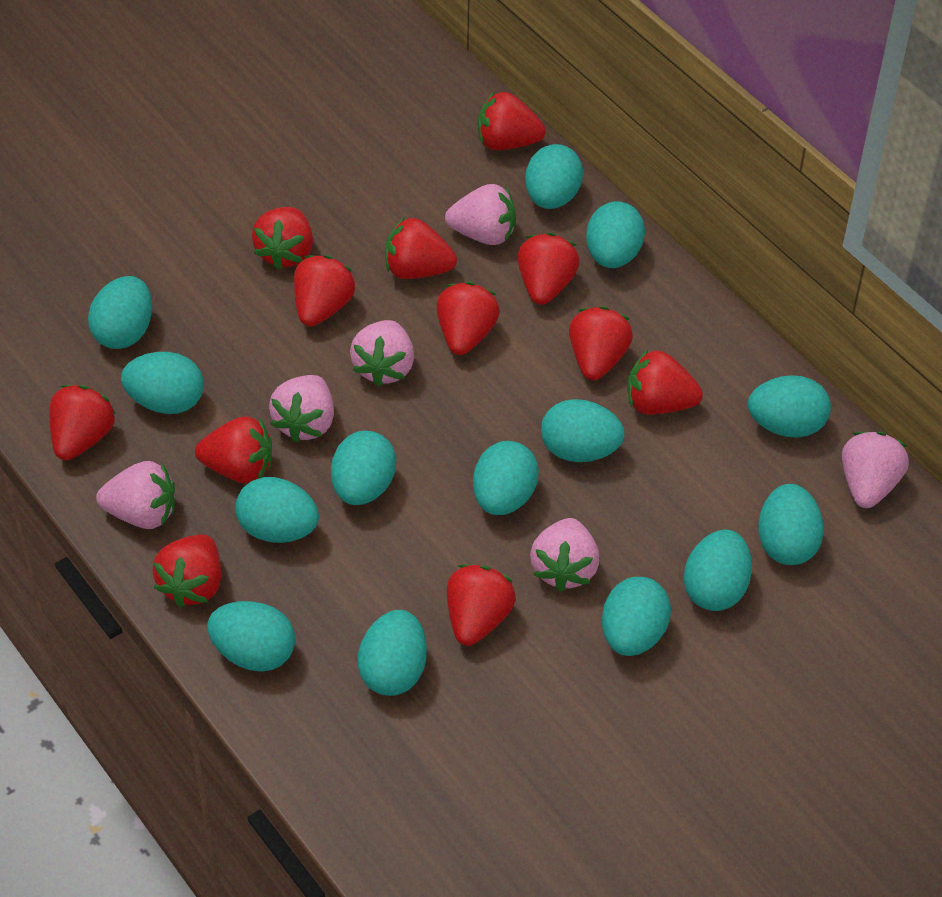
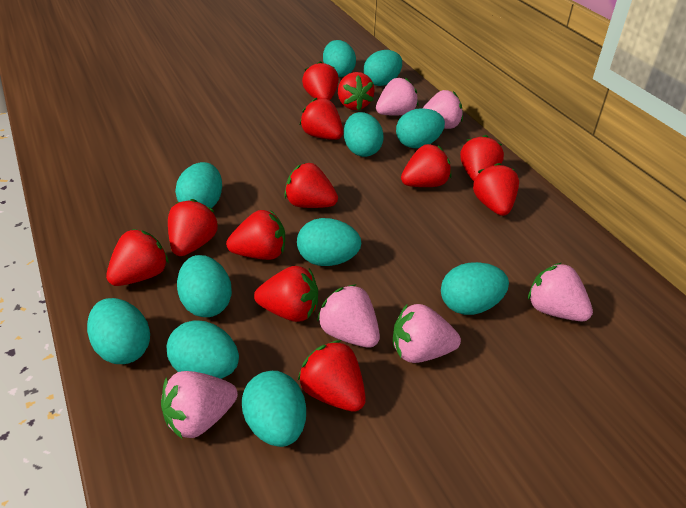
turquoise egg: 14 -> 11

